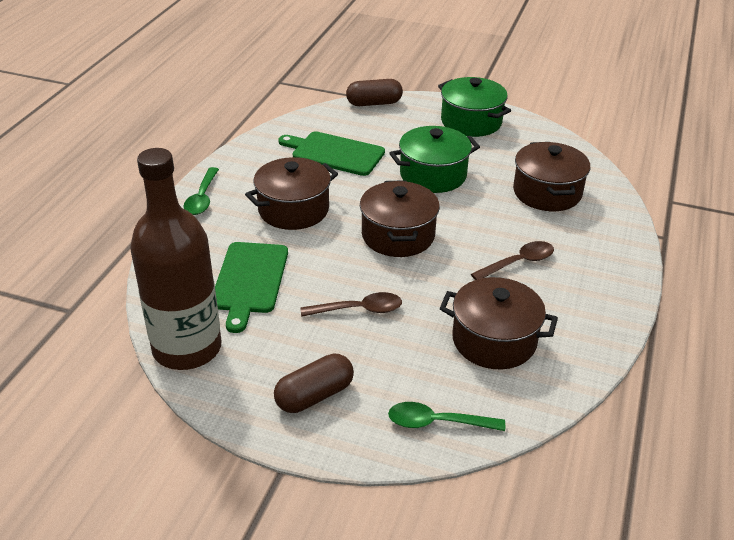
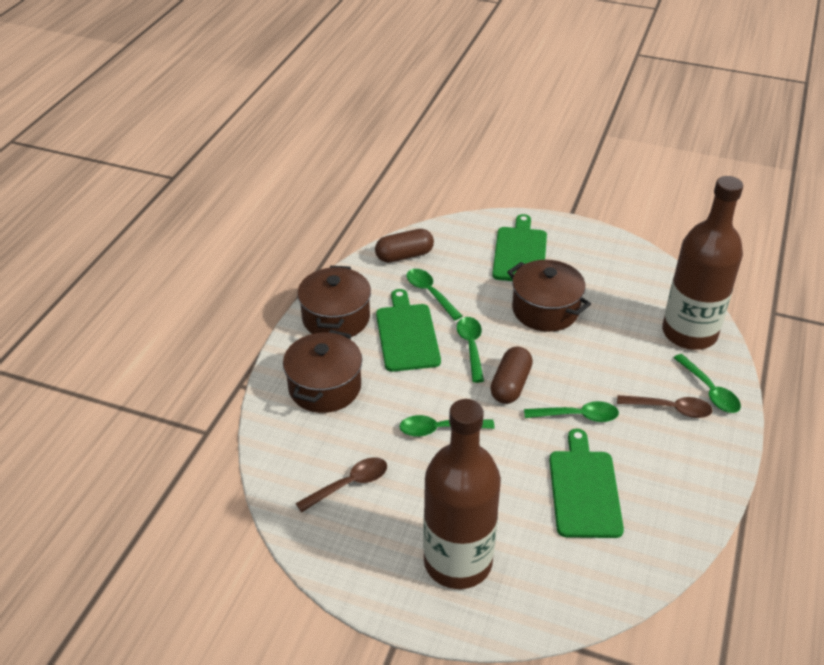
brown bottle: 1 -> 2
brown pot: 4 -> 3
green cutting board: 2 -> 3
green pot: 2 -> 0
green spoon: 2 -> 5

